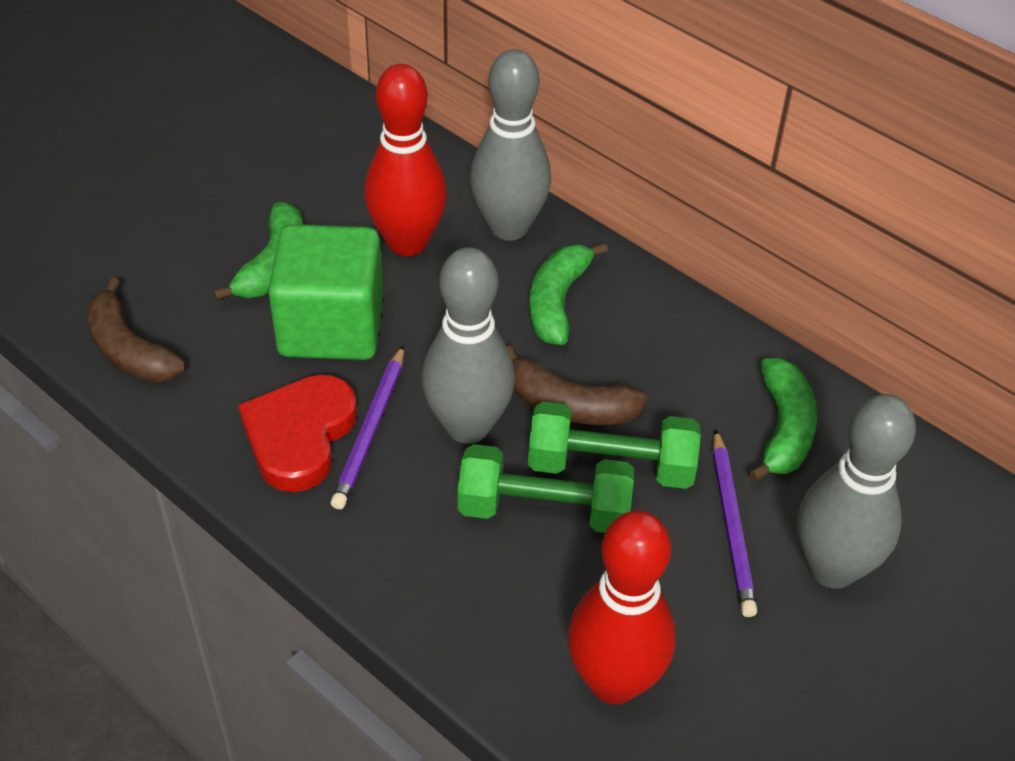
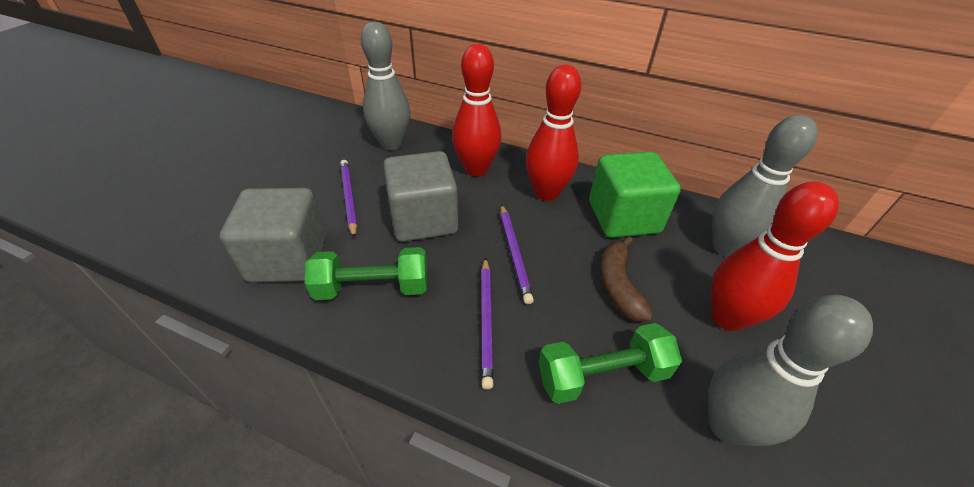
brown banana: 2 -> 1
green banana: 3 -> 0
grey cube: 0 -> 2
purple pencil: 2 -> 3
red bowling pin: 2 -> 3
red heart: 1 -> 0

